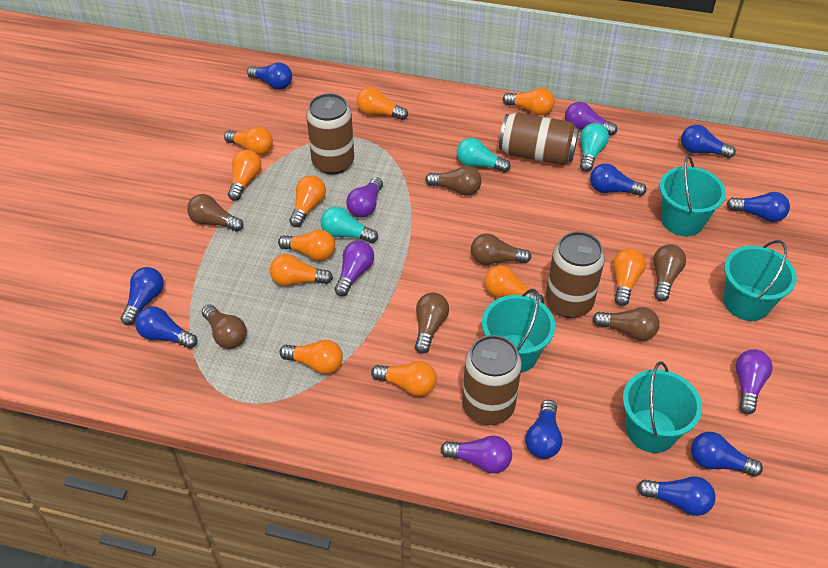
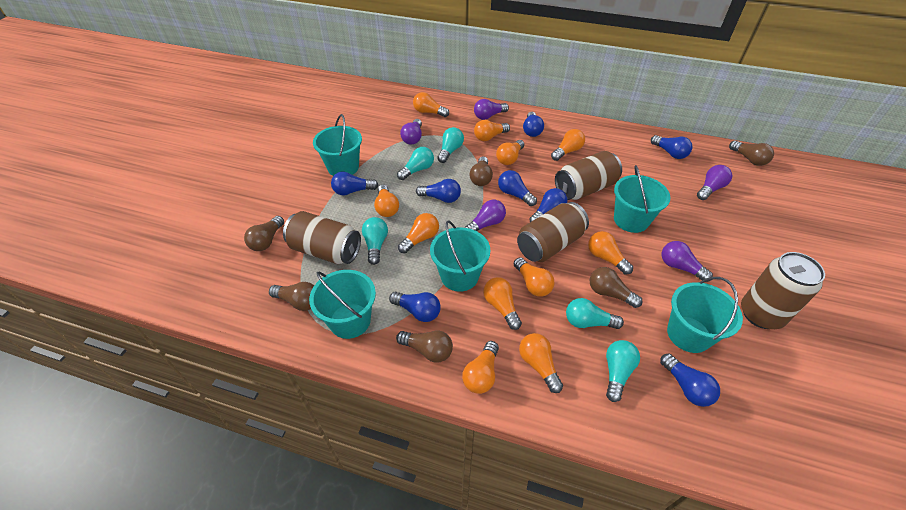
blue light bulb: 9 -> 8
brown light bulb: 7 -> 6
turquoise bucket: 4 -> 5
turquoise light bulb: 3 -> 5

